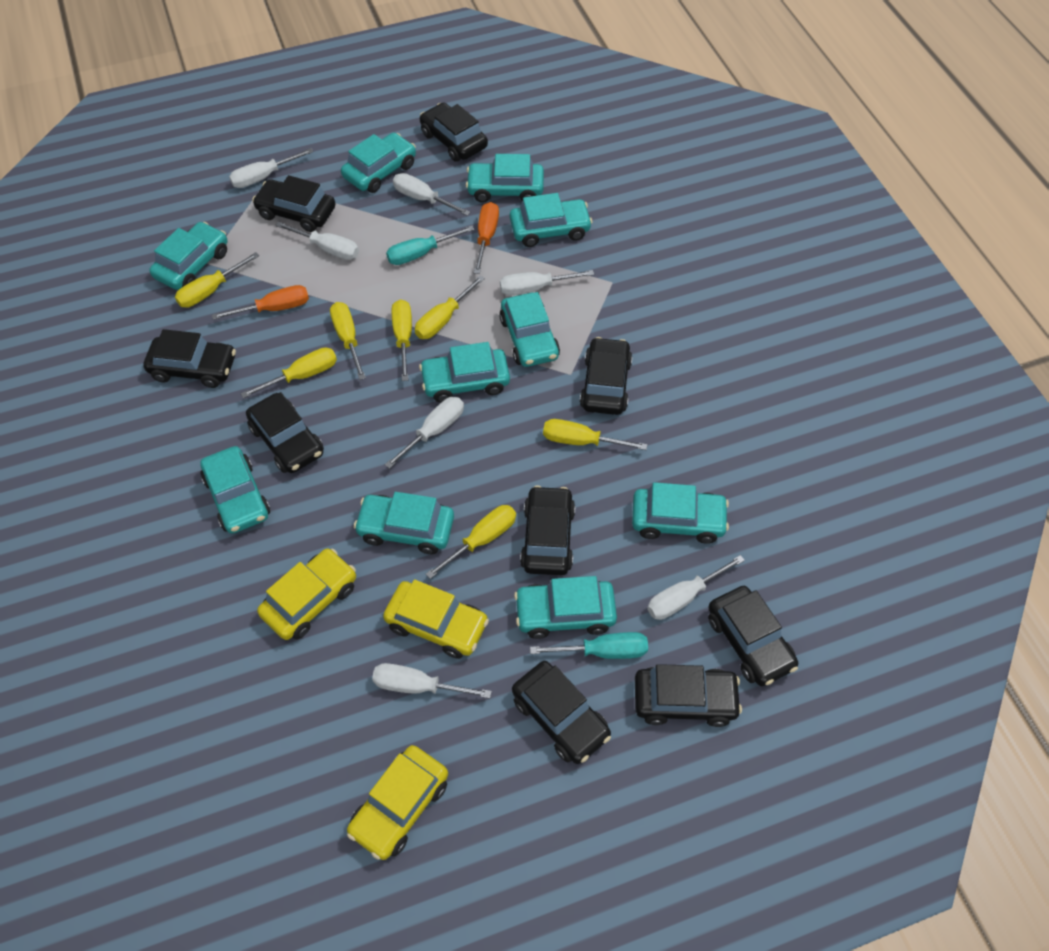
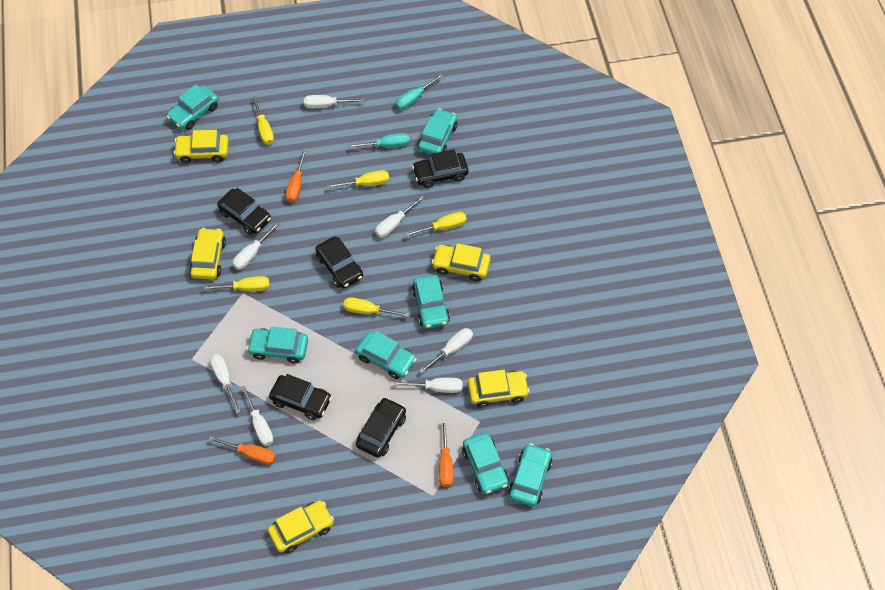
black car: 9 -> 5
orange screwdriver: 2 -> 3
turquoise car: 10 -> 7
yellow car: 3 -> 5
yellow screwdriver: 7 -> 5

